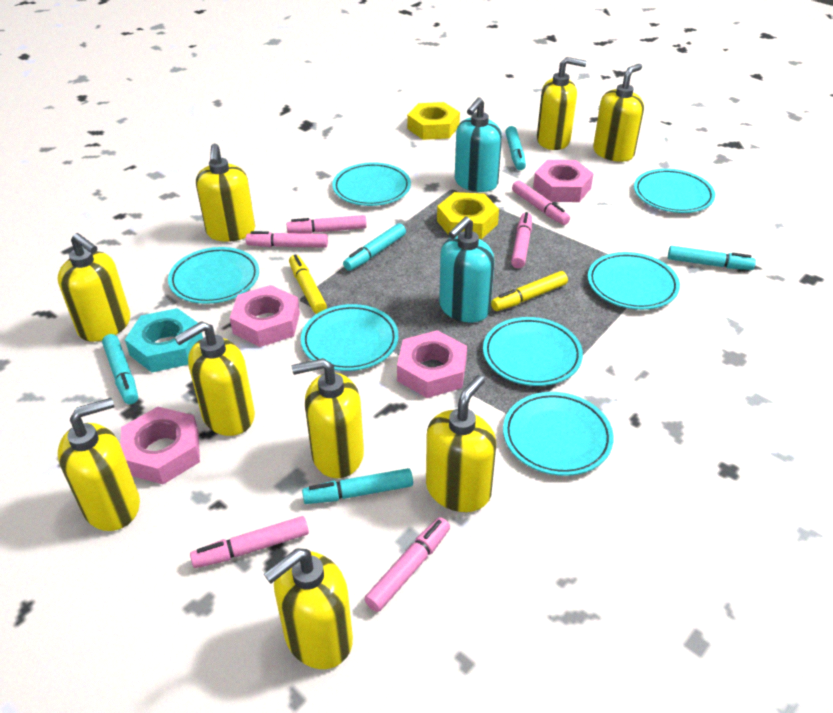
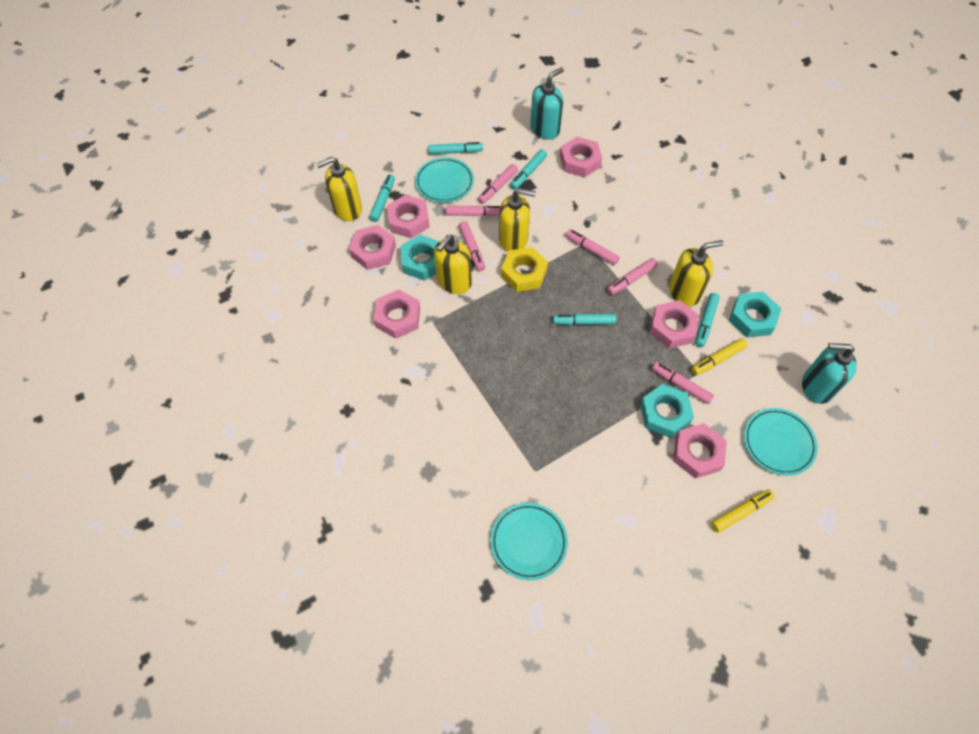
pink nut: 4 -> 6
turquoise nut: 1 -> 3
turquoise plate: 7 -> 3
yellow nut: 2 -> 1
yellow soap dispenser: 9 -> 4

